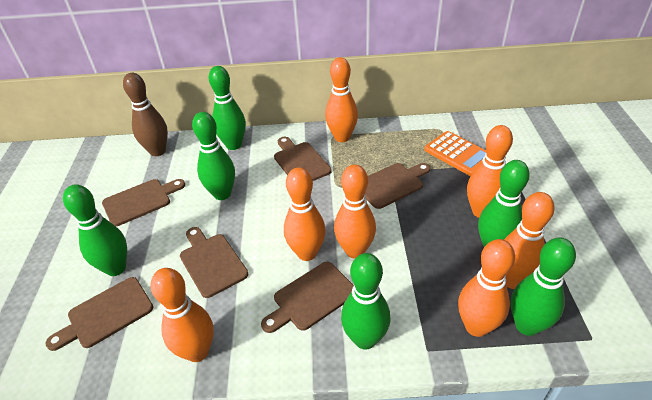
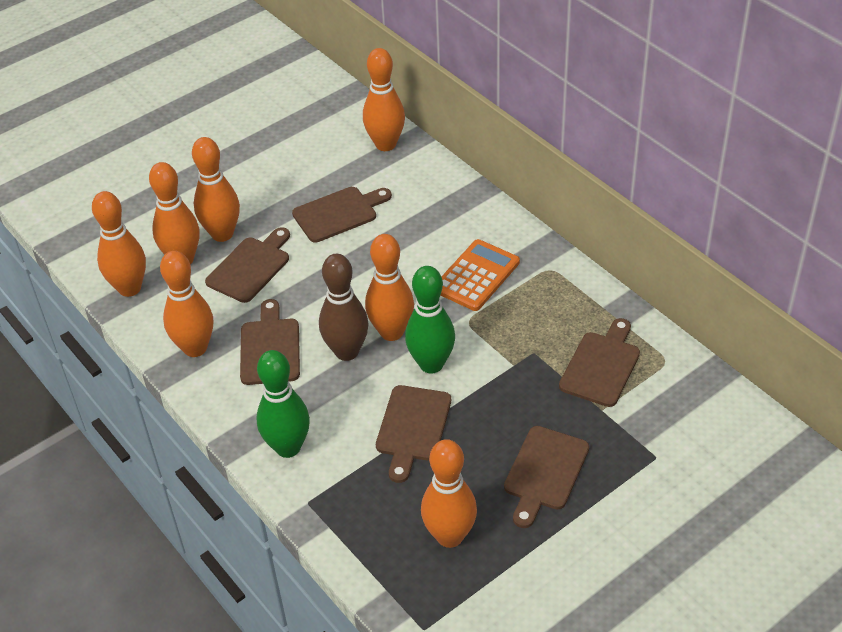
green bowling pin: 6 -> 2

